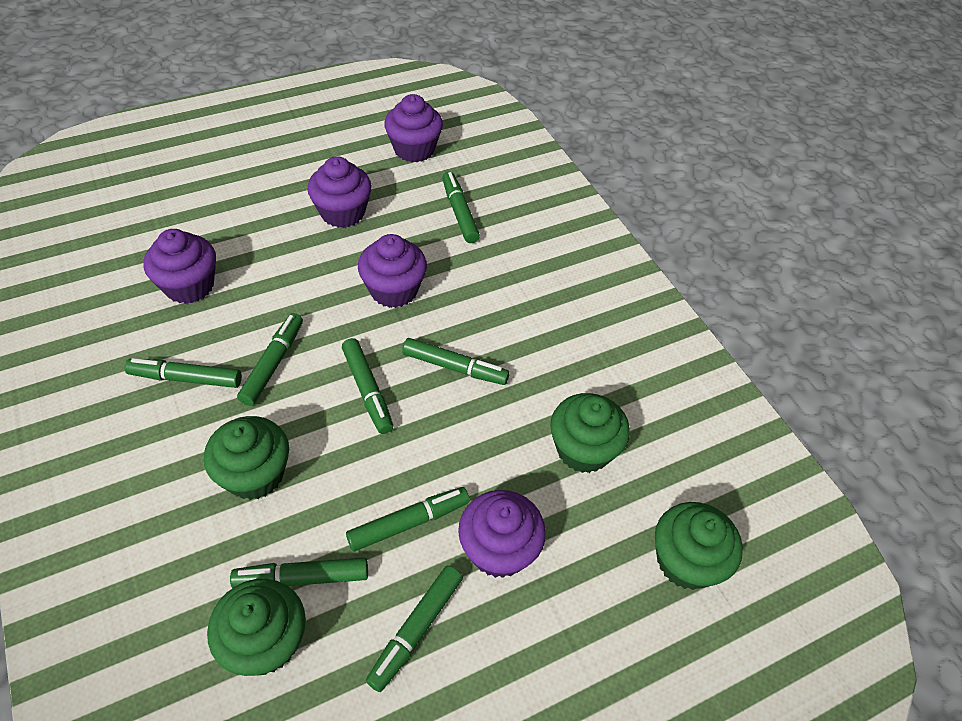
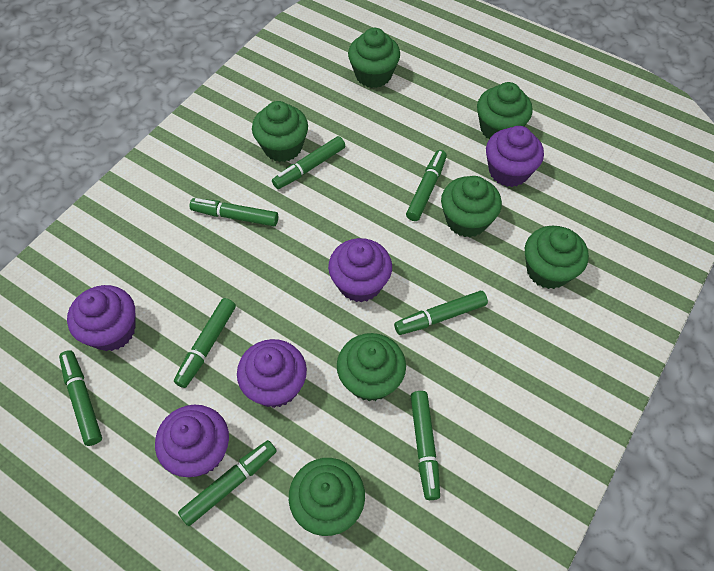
green cupcake: 4 -> 7

